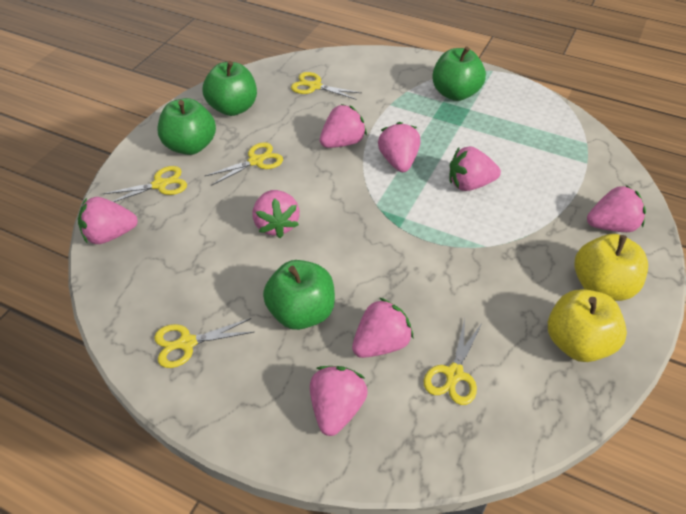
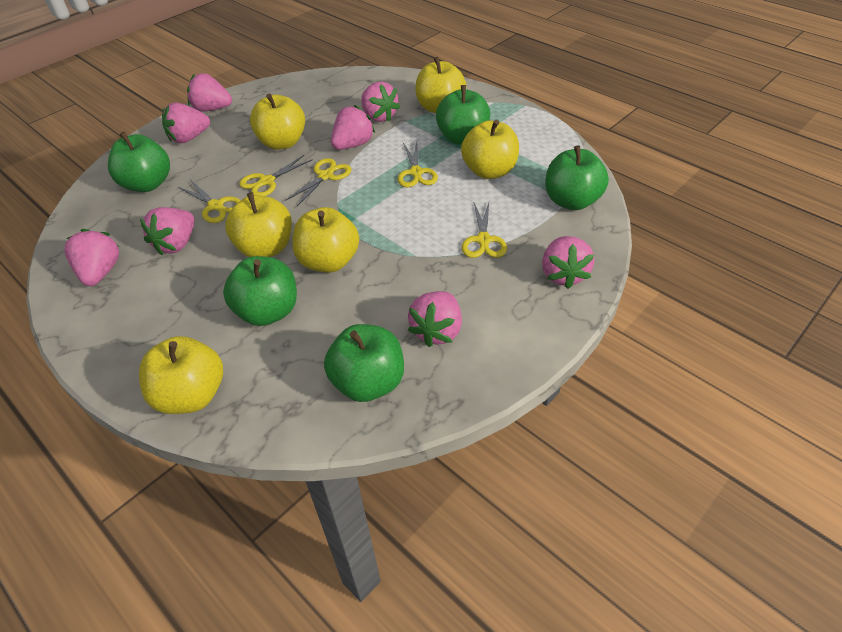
green apple: 4 -> 5
yellow apple: 2 -> 6

